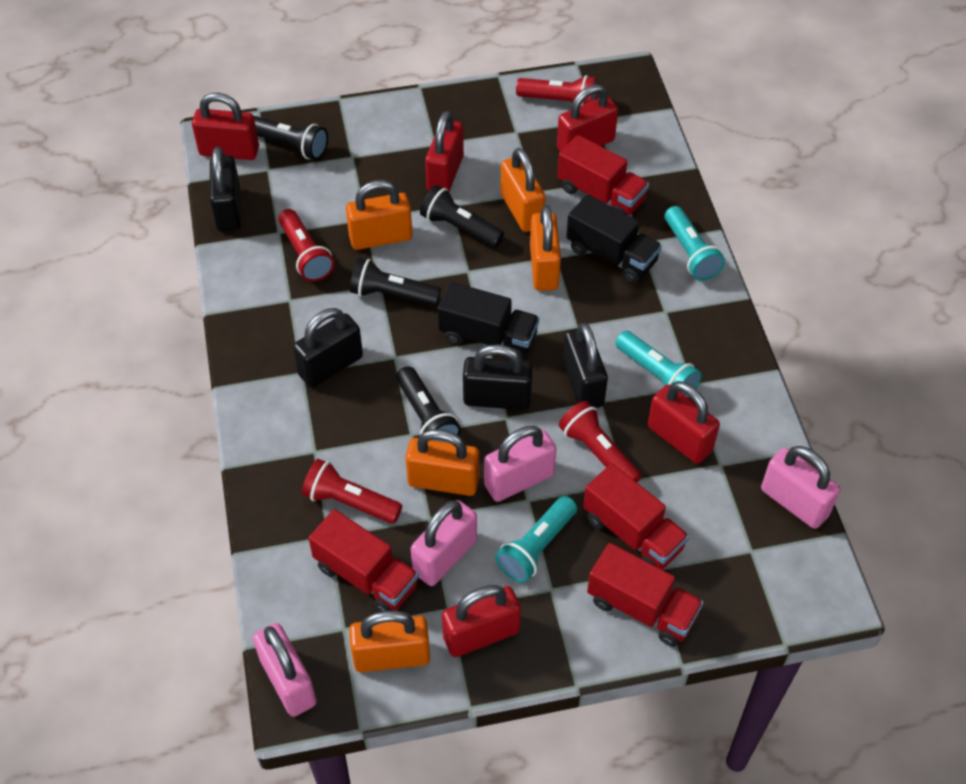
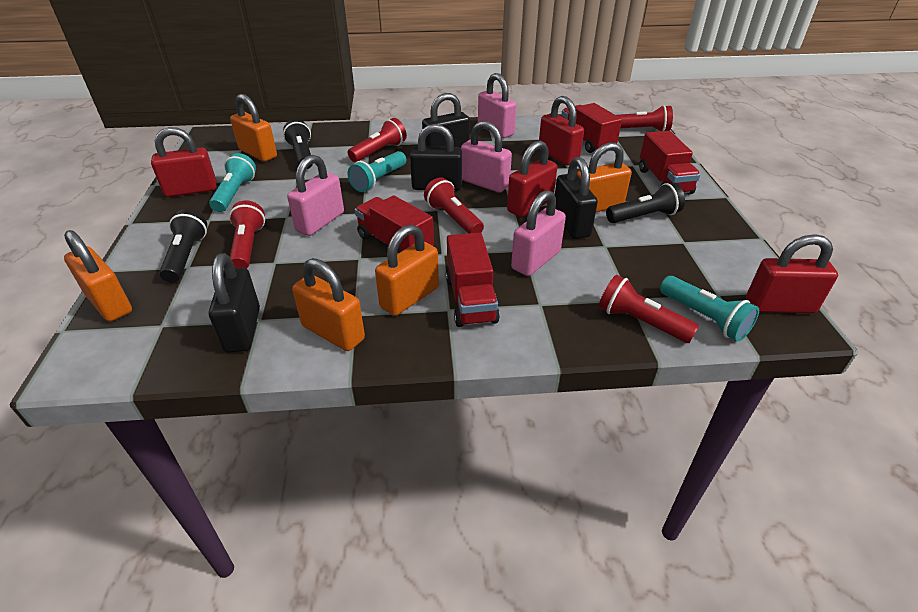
black flashlight: 4 -> 3
black truck: 2 -> 0
red flashlight: 4 -> 5
red padlock: 5 -> 4

